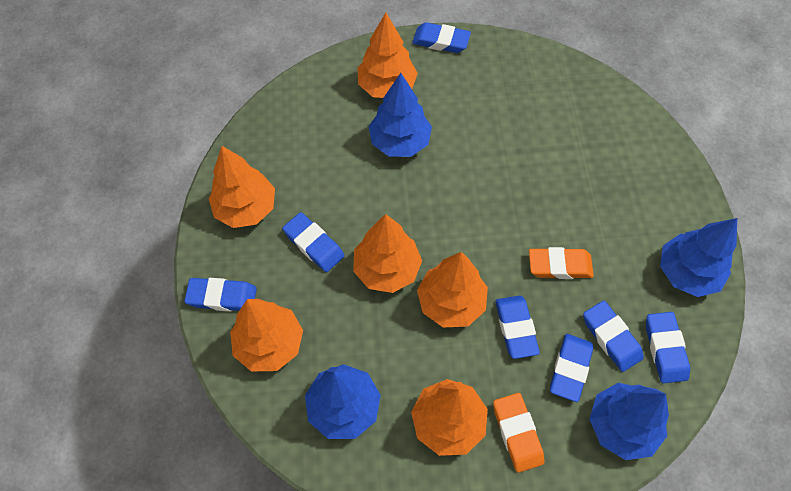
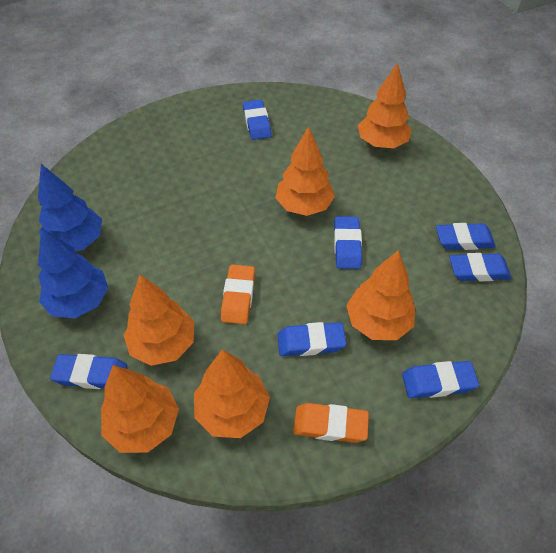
blue tree: 4 -> 2

